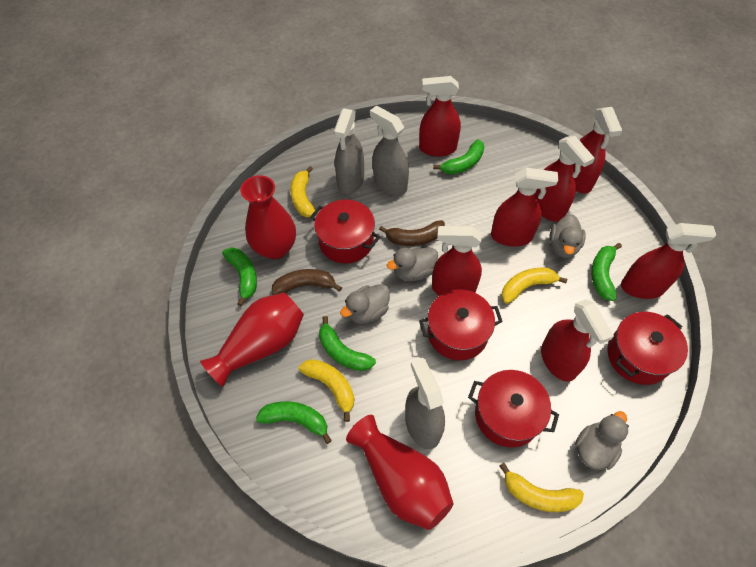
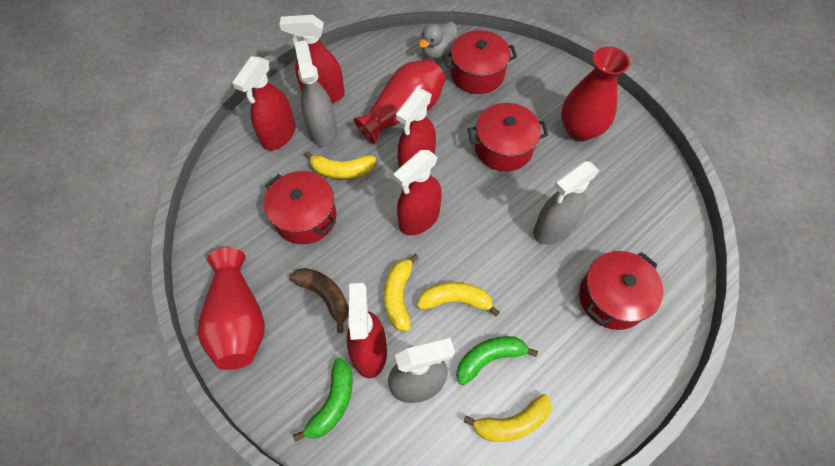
brown banana: 2 -> 1
green banana: 5 -> 2
grey duck: 4 -> 1
red spray bottle: 7 -> 5

